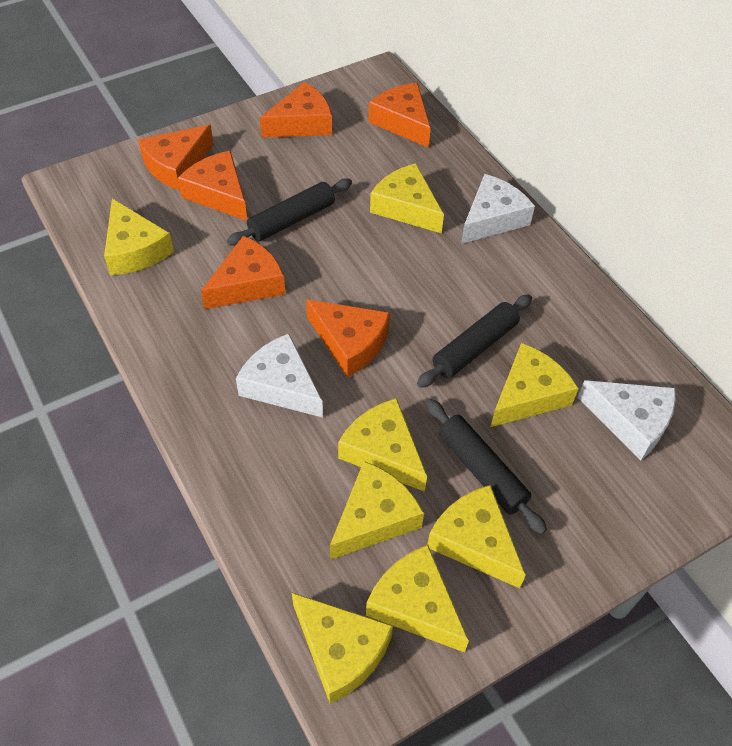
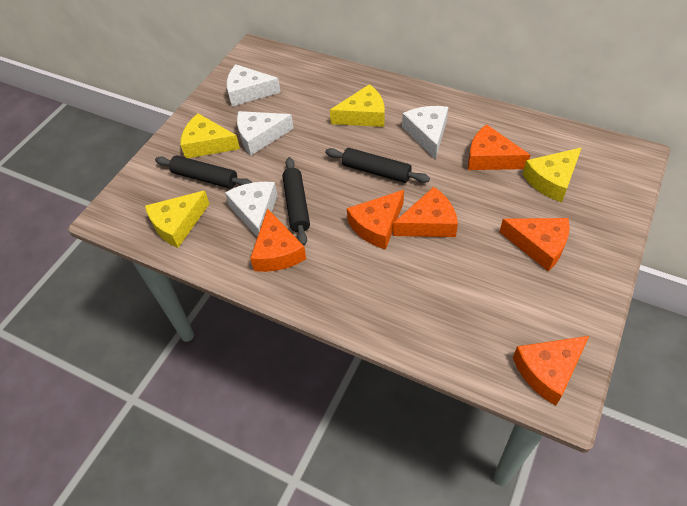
white cheese: 3 -> 4
yellow cheese: 8 -> 4

